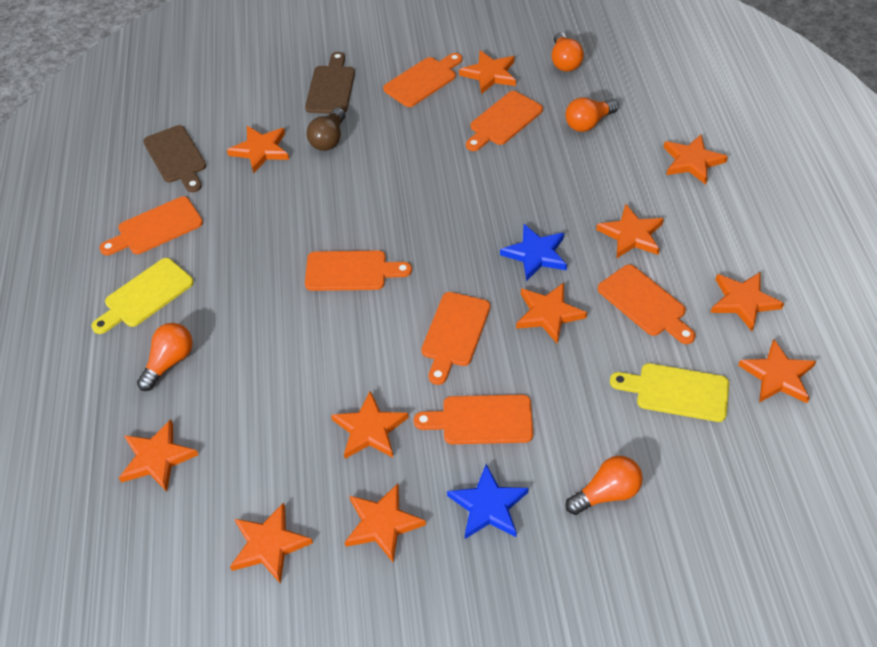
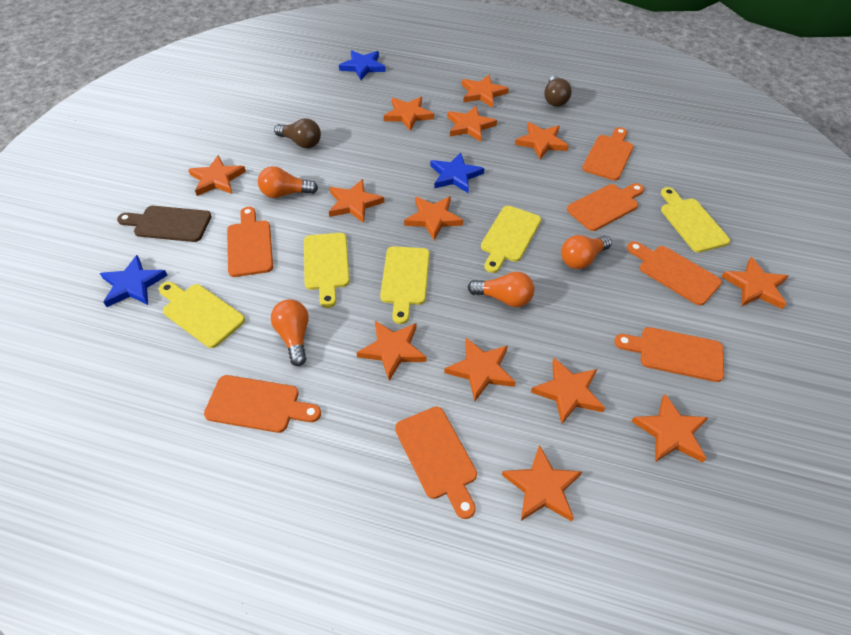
blue star: 2 -> 3
brown cutting board: 2 -> 1
brown light bulb: 1 -> 2
orange star: 11 -> 13
yellow cutting board: 2 -> 5

